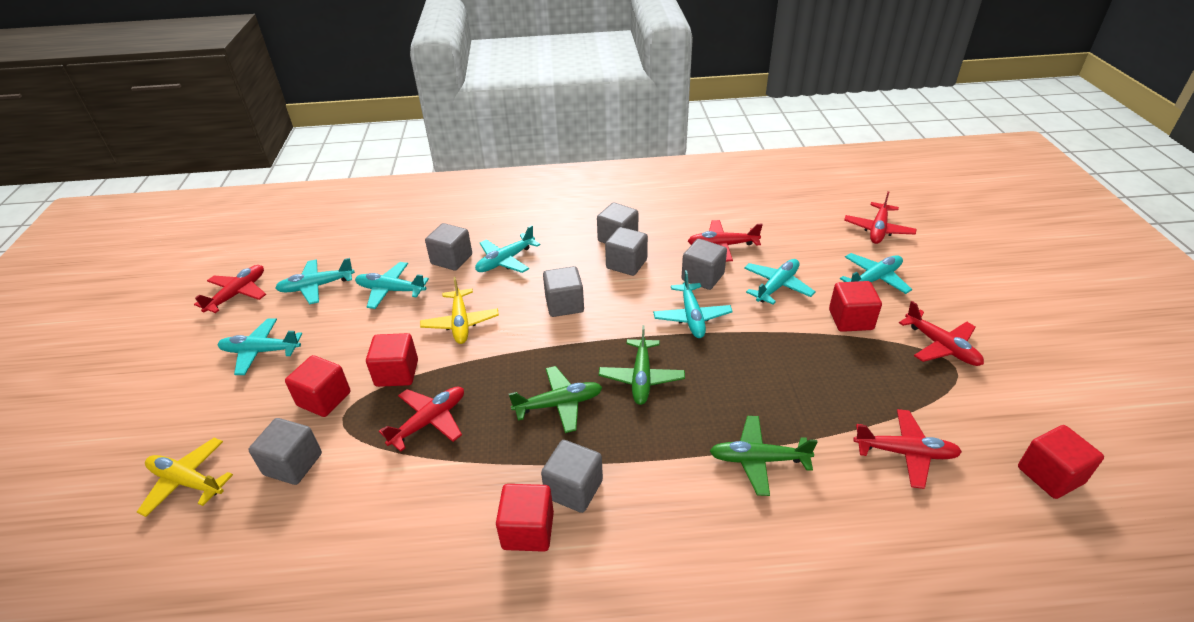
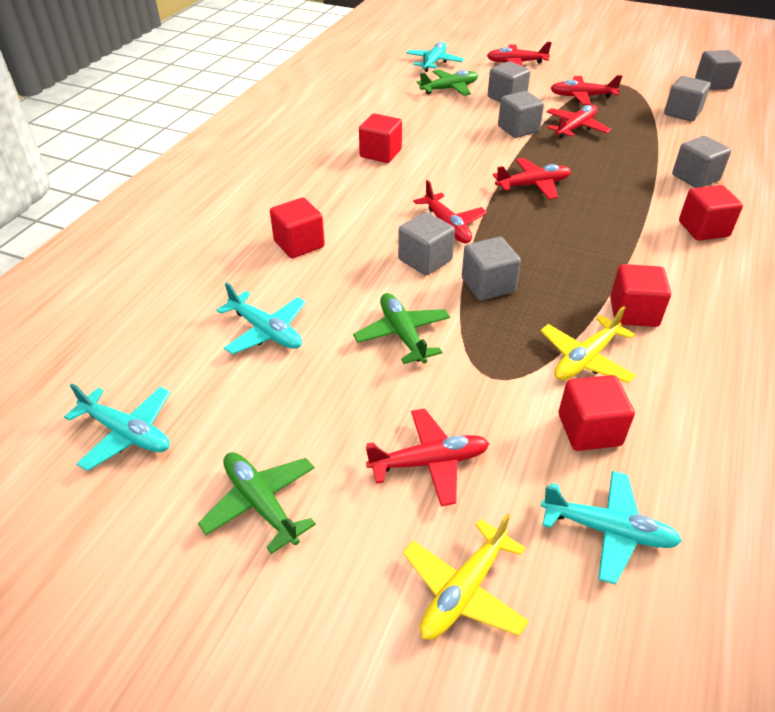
turquoise plane: 7 -> 4

